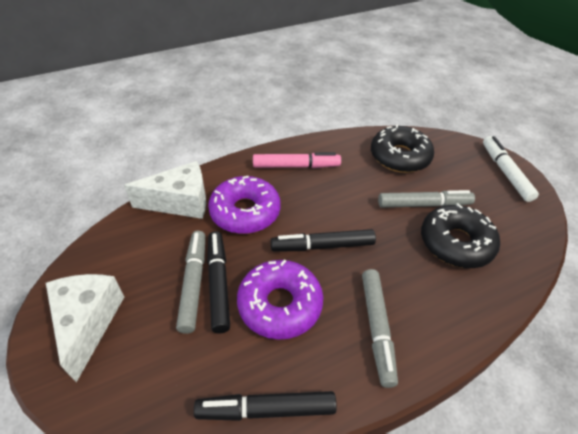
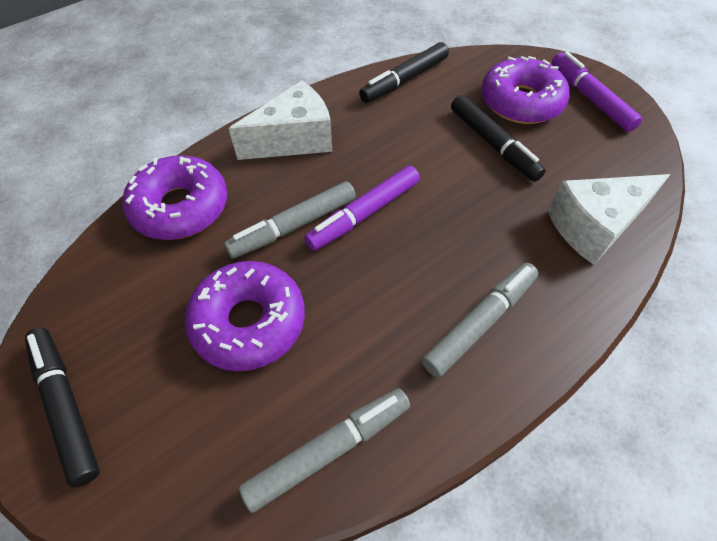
black donut: 2 -> 0
pink marker: 1 -> 0
purple donut: 2 -> 3
purple marker: 0 -> 2
white marker: 1 -> 0

